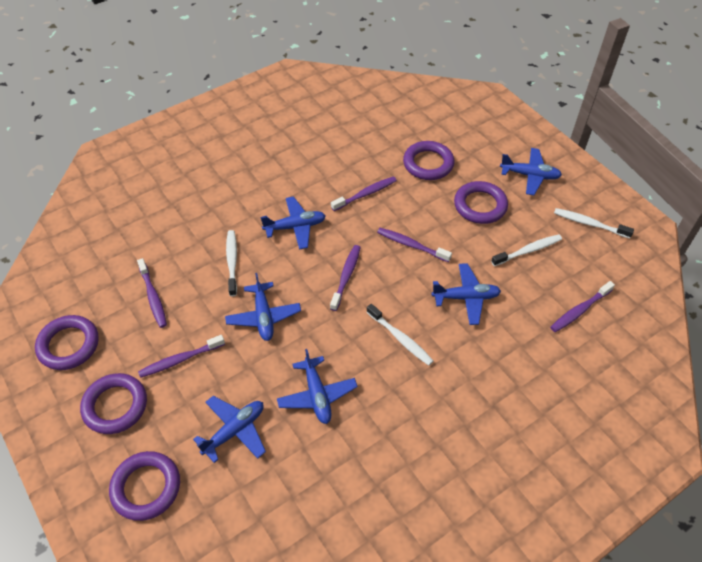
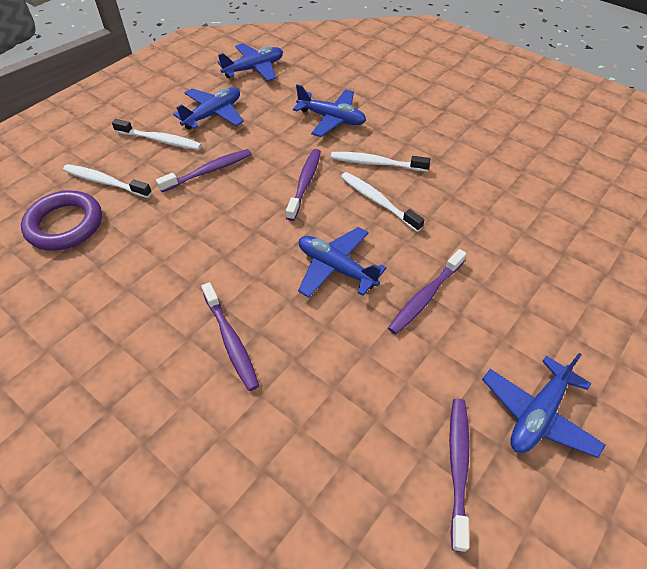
blue plane: 6 -> 5
purple ring: 5 -> 1
purple toothbrush: 6 -> 5

